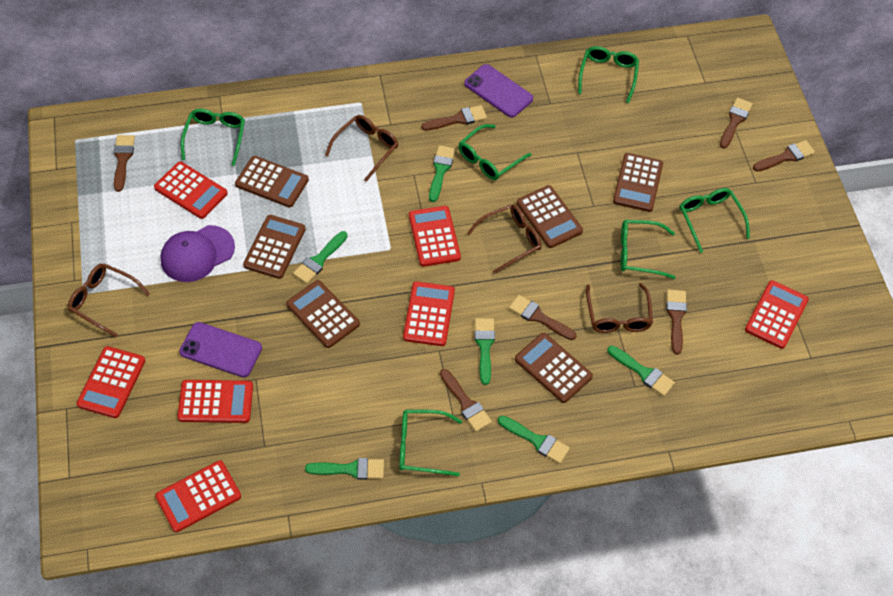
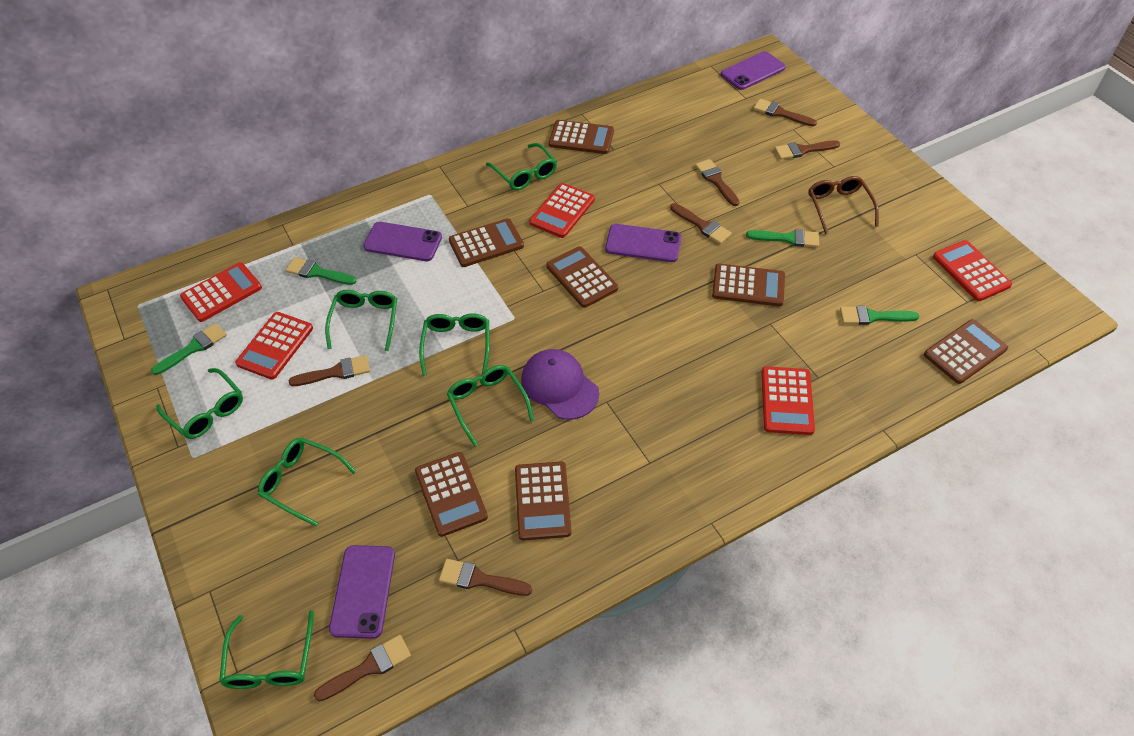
brown calculator: 6 -> 7
brown glasses: 4 -> 1
green brush: 6 -> 4
green glasses: 6 -> 7
purple phone: 2 -> 4
red calculator: 7 -> 5

